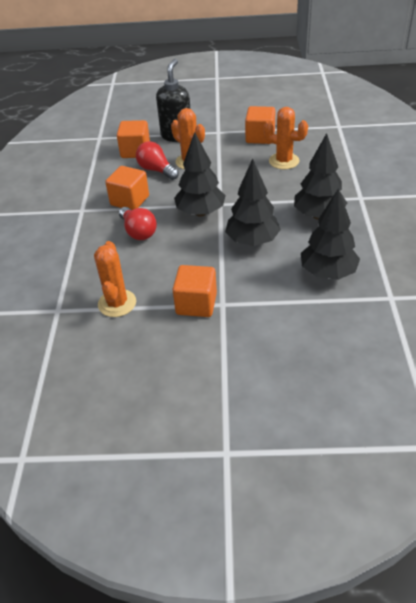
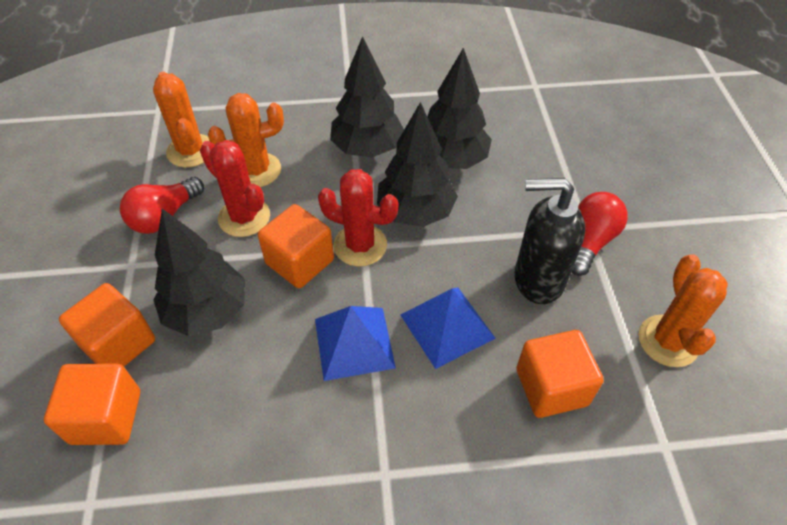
blue pyramid: 0 -> 2
red cactus: 0 -> 2

